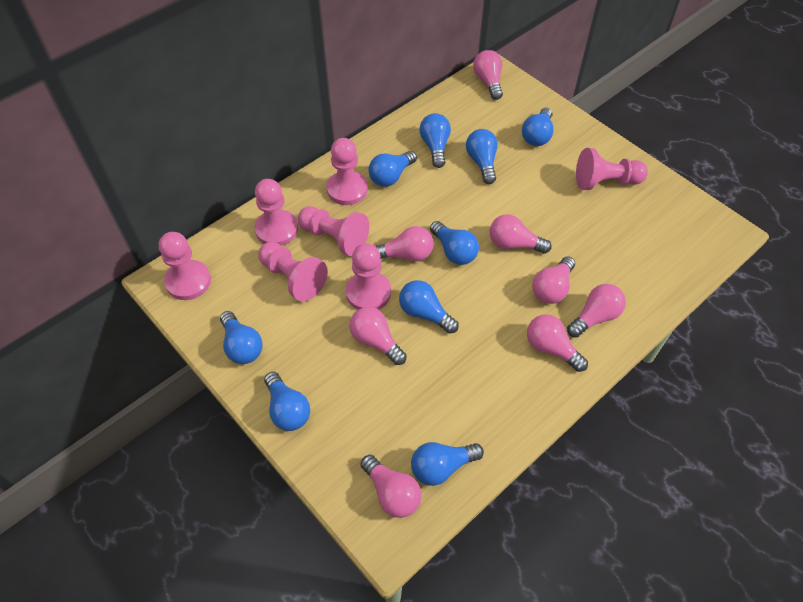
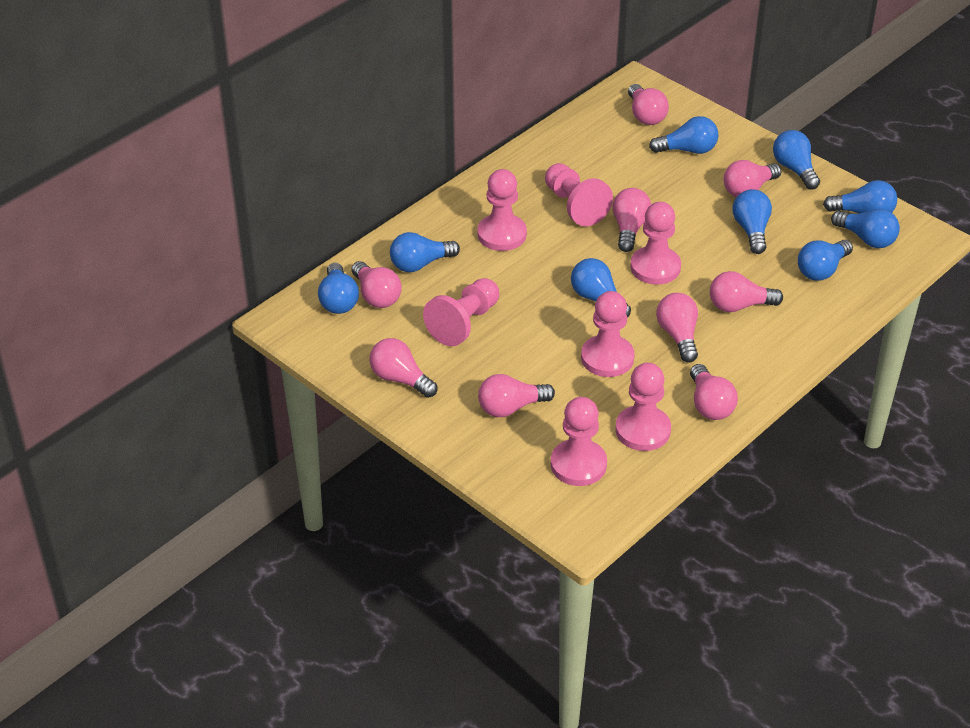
pink light bulb: 8 -> 9

